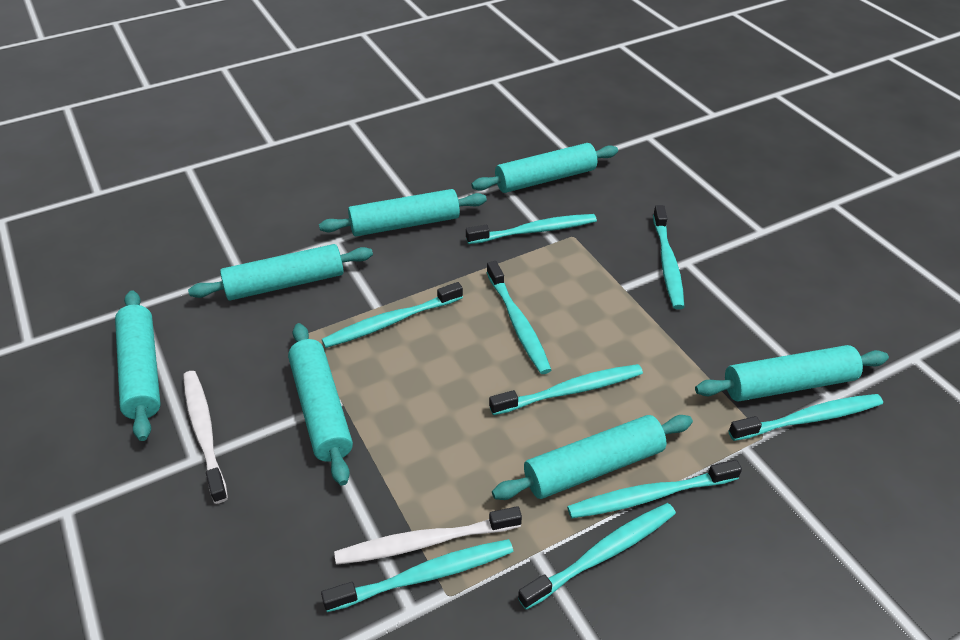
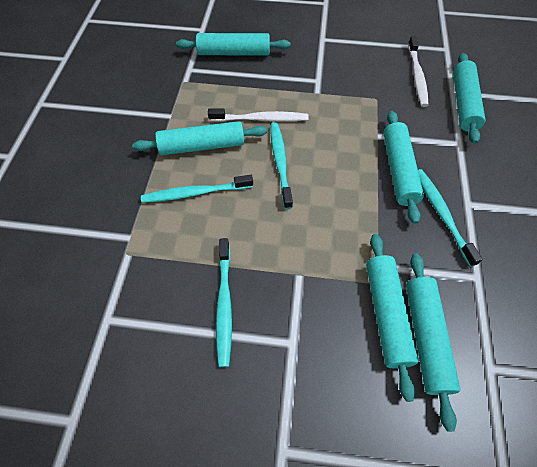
turquoise rolling pin: 7 -> 6
turquoise toothbrush: 9 -> 4

